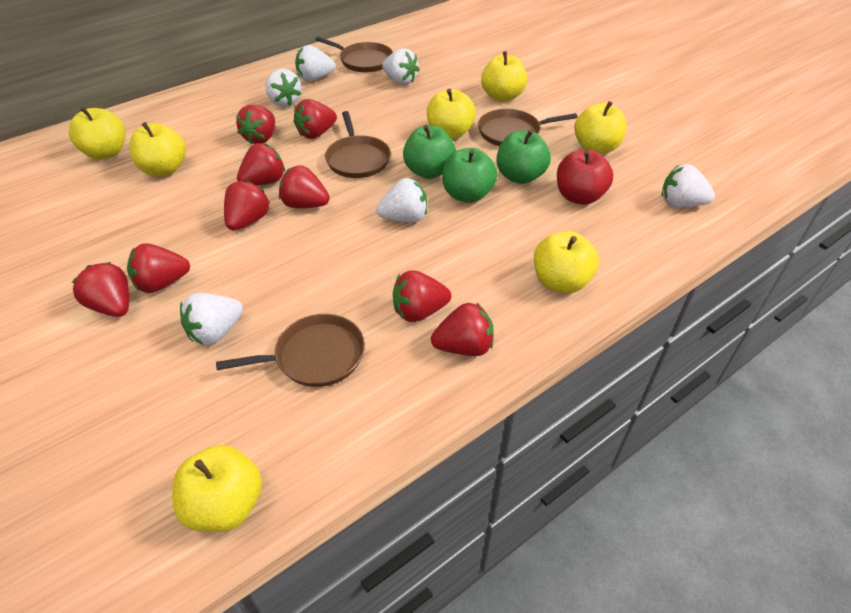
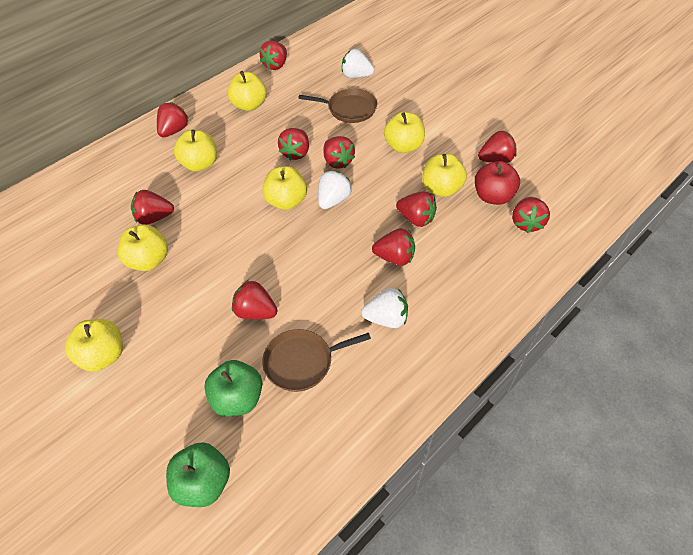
brown pan: 4 -> 2
green apple: 3 -> 2
red strawberry: 9 -> 10
white strawberry: 6 -> 3

